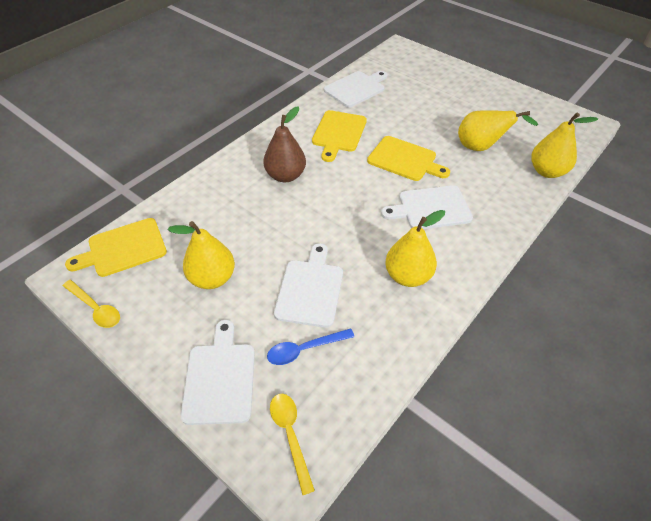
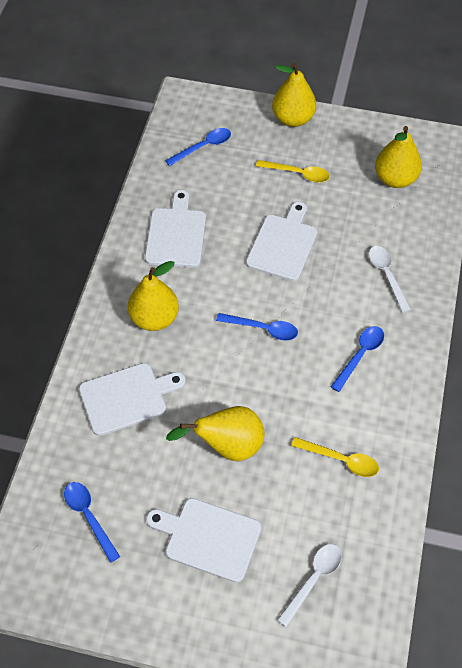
blue spoon: 1 -> 4
brown pear: 1 -> 0
white spoon: 0 -> 2
yellow cutting board: 3 -> 0

